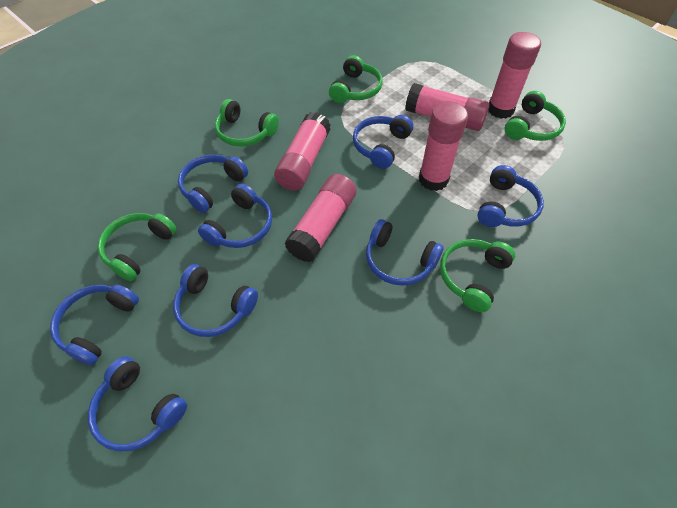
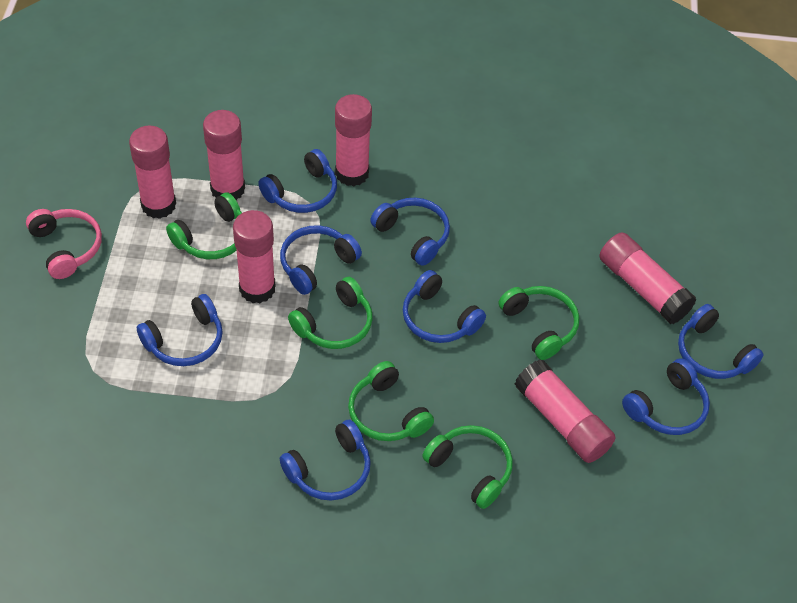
pink glue stick: 5 -> 6
pink headphones: 0 -> 1

